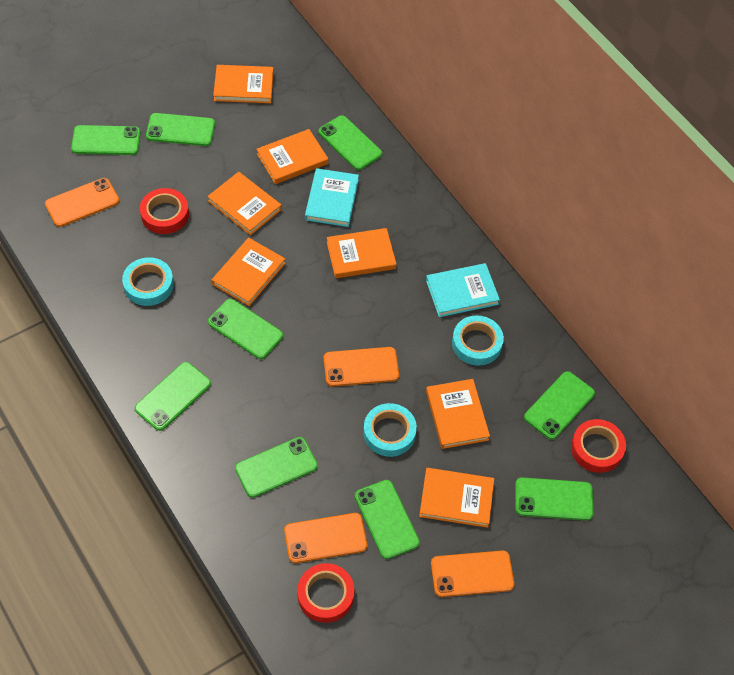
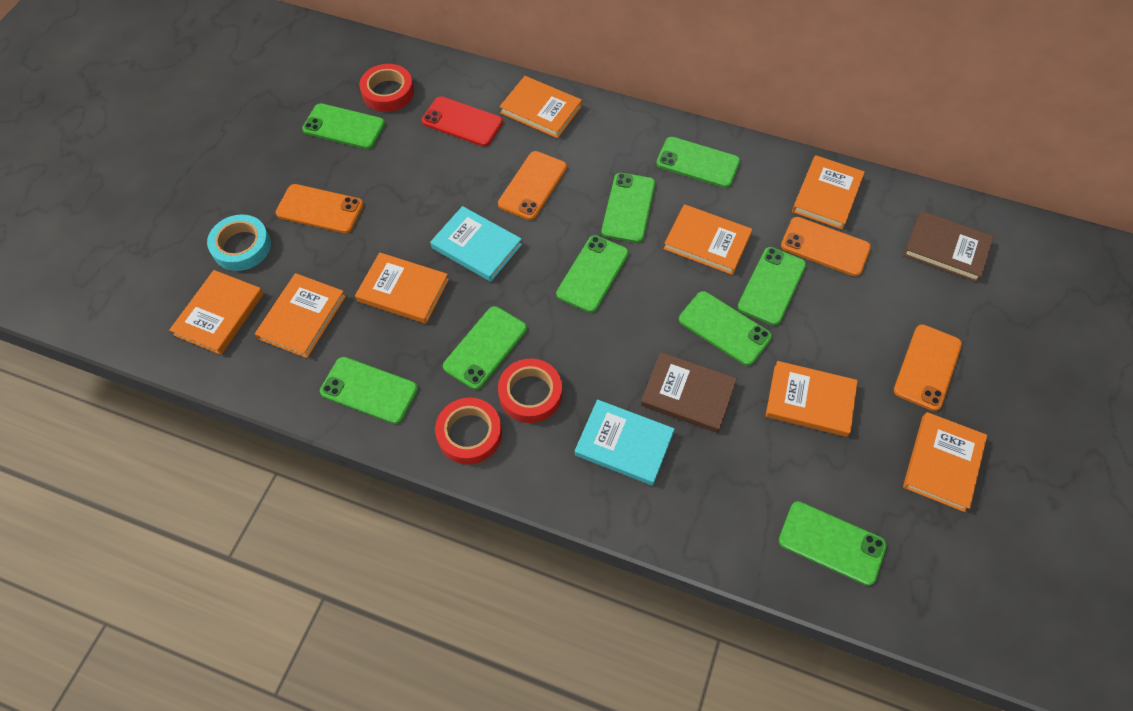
brown book: 0 -> 2
orange book: 7 -> 8
red phone: 0 -> 1
turquoise tape: 3 -> 1

